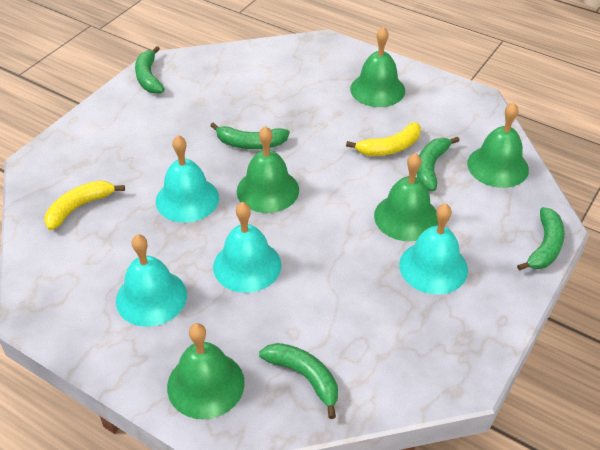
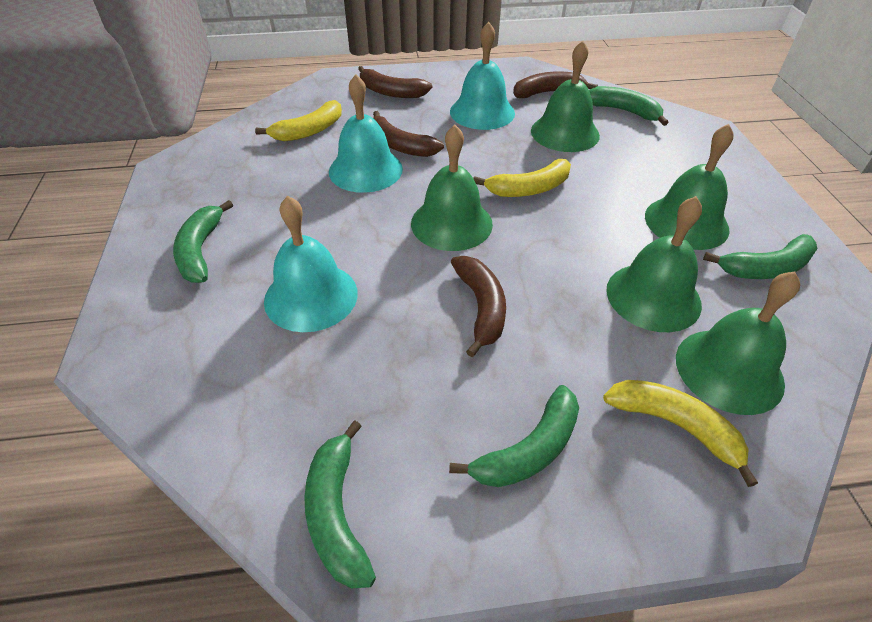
brown banana: 0 -> 4
turquoise bell: 4 -> 3
yellow banana: 2 -> 3

